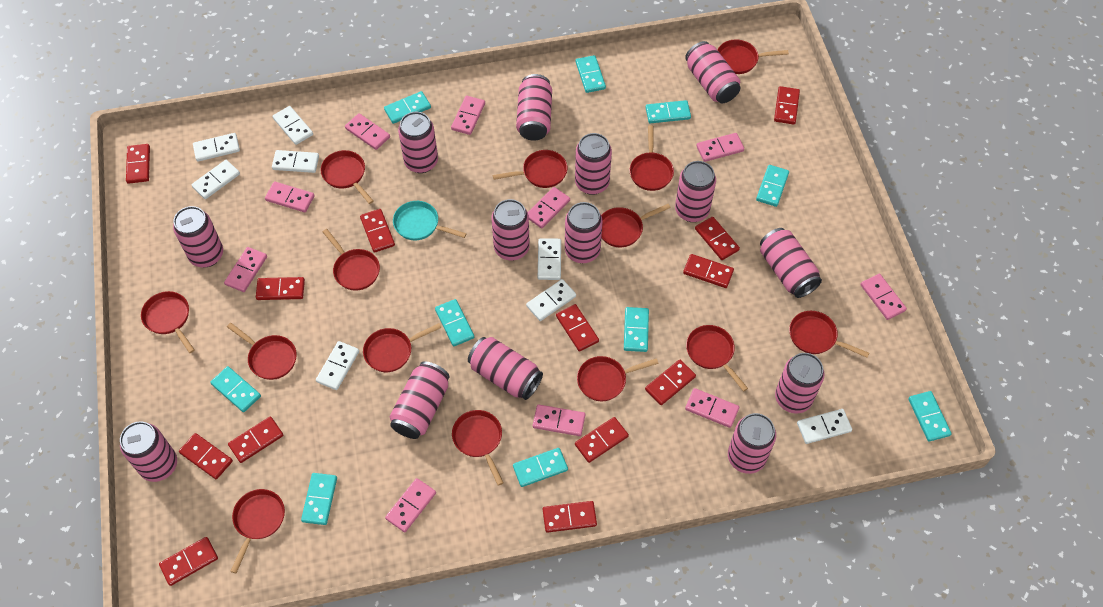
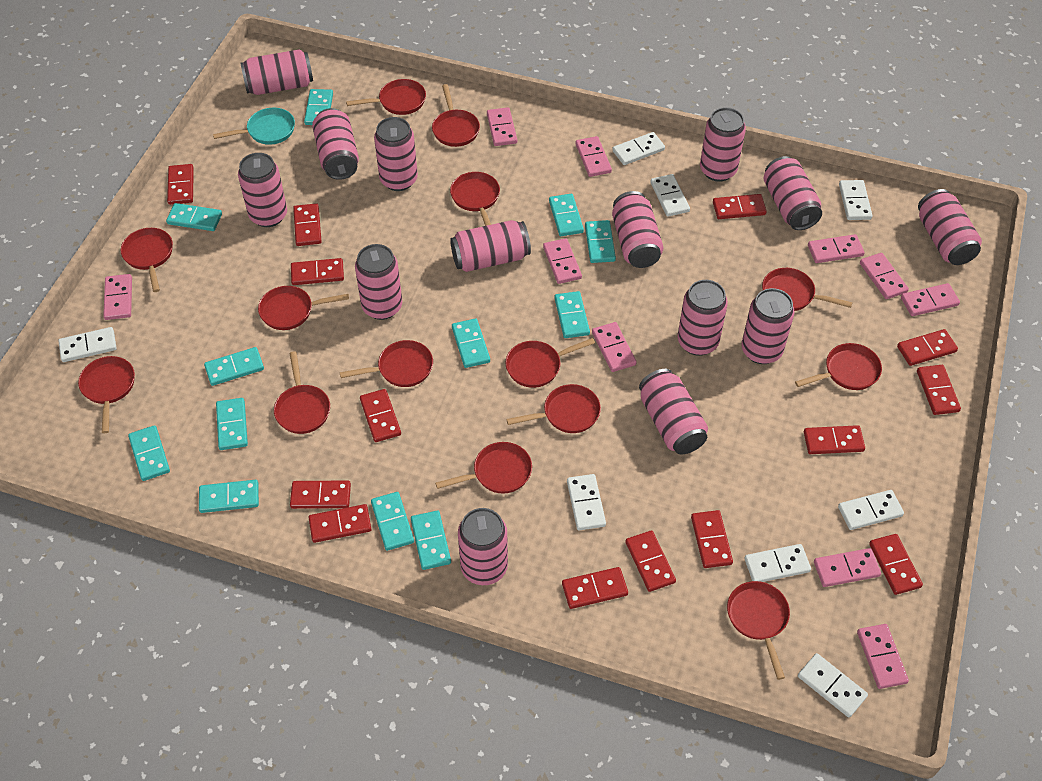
red domino: 13 -> 14
turquoise domino: 10 -> 12

